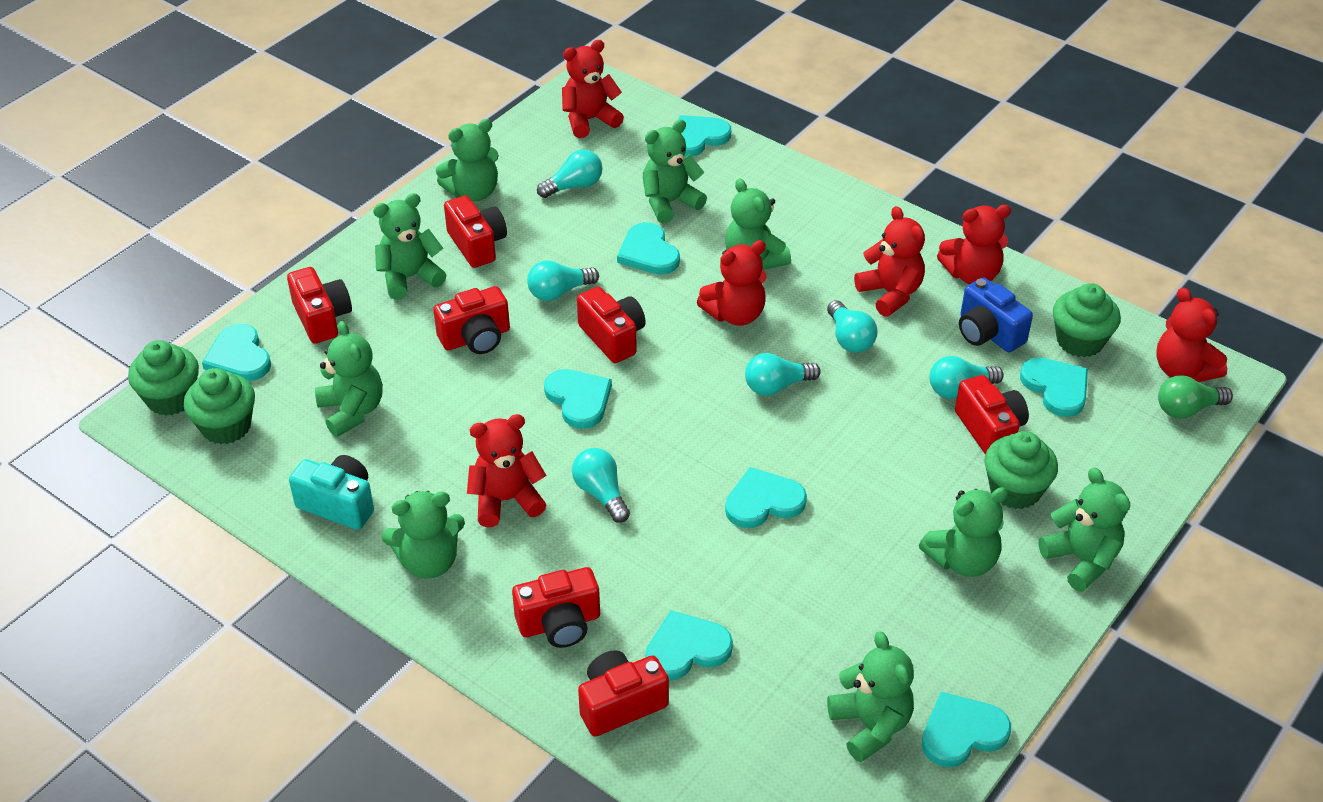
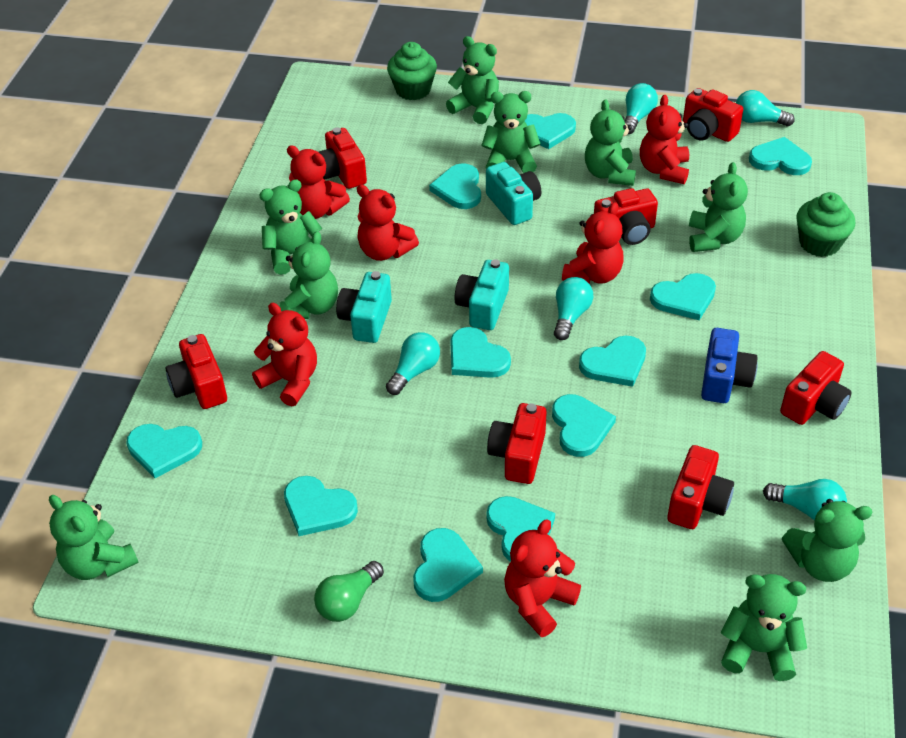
green cupcake: 4 -> 2
turquoise camera: 1 -> 3
turquoise heart: 8 -> 11
turquoise light bulb: 6 -> 5

